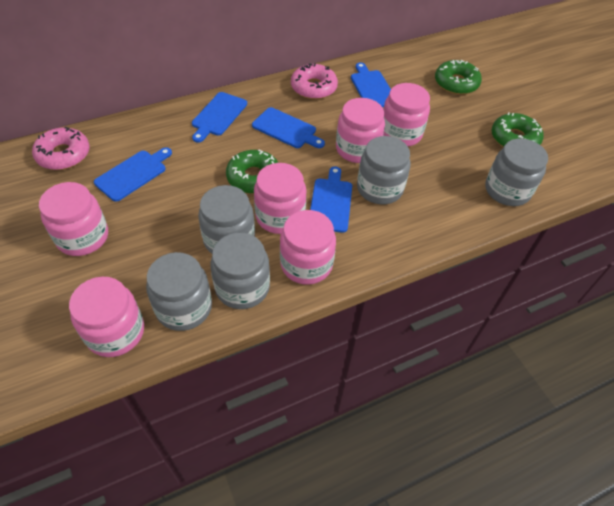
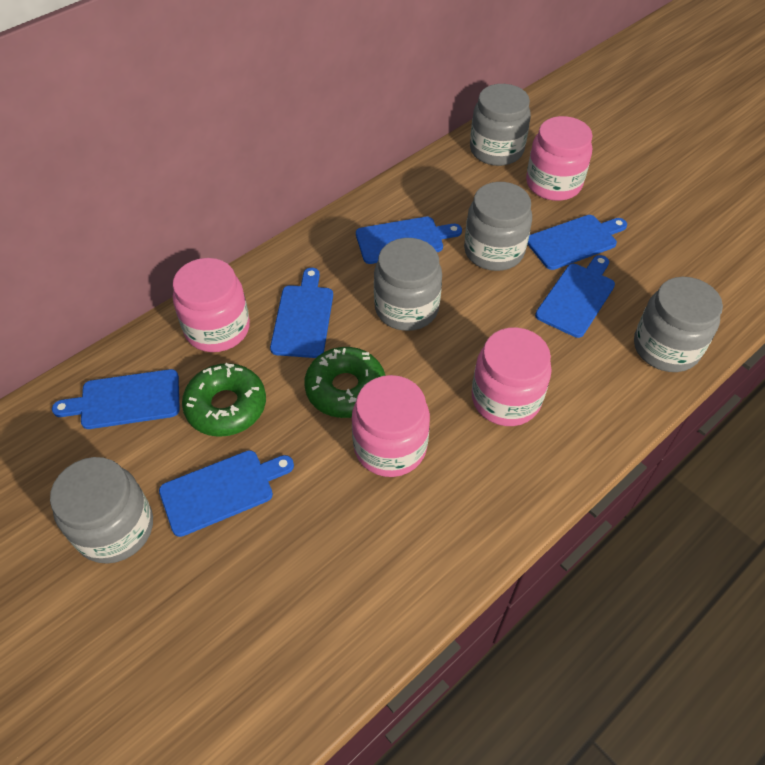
blue cutting board: 5 -> 6
green donut: 3 -> 2
pink donut: 2 -> 0
pink jar: 6 -> 4

